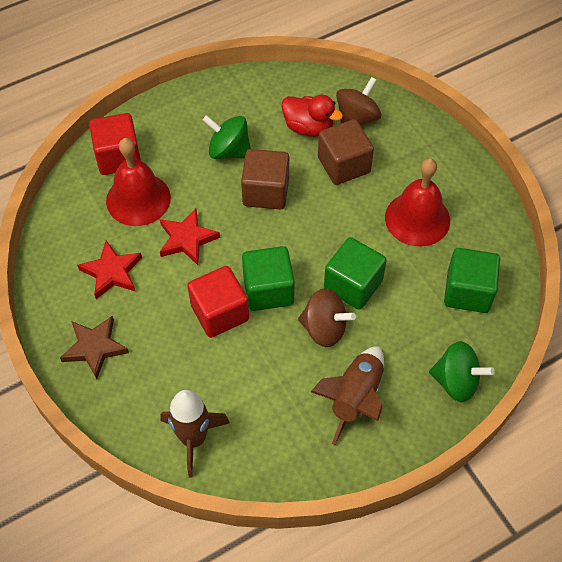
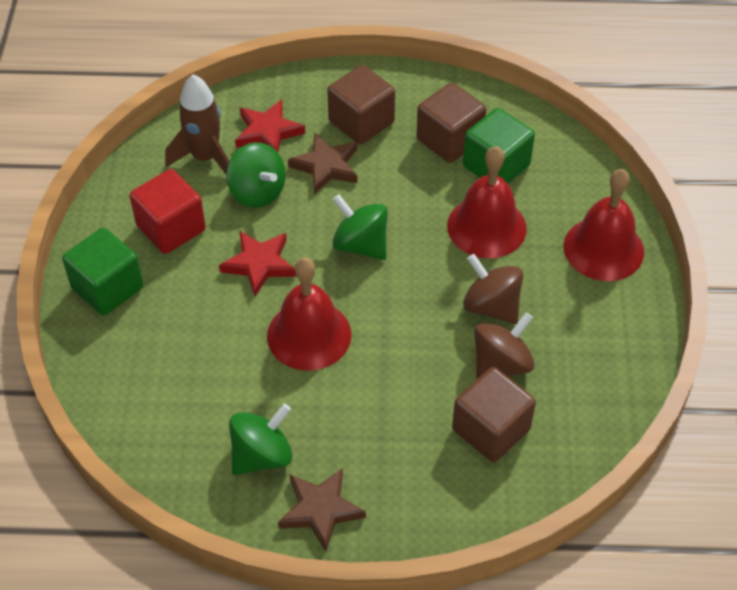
brown cube: 2 -> 3
brown rocket: 2 -> 1
brown star: 1 -> 2
green cube: 3 -> 2
green spinning top: 2 -> 3
red bell: 2 -> 3
red cube: 2 -> 1
red duck: 1 -> 0

